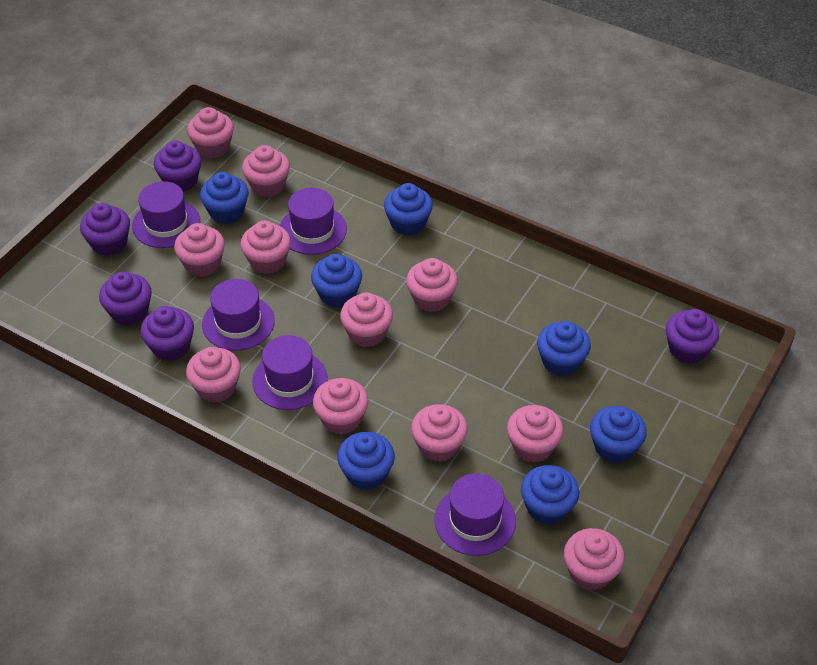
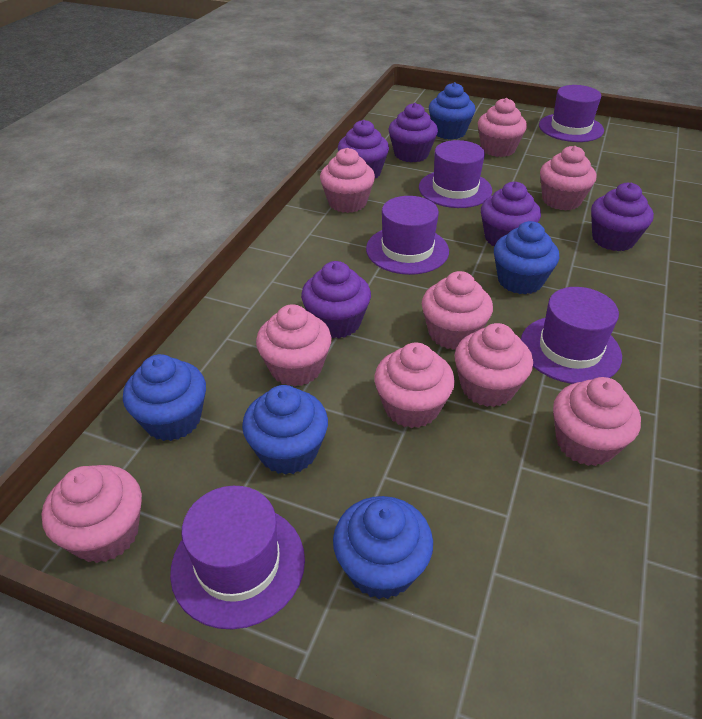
blue cupcake: 7 -> 5
pink cupcake: 11 -> 9

